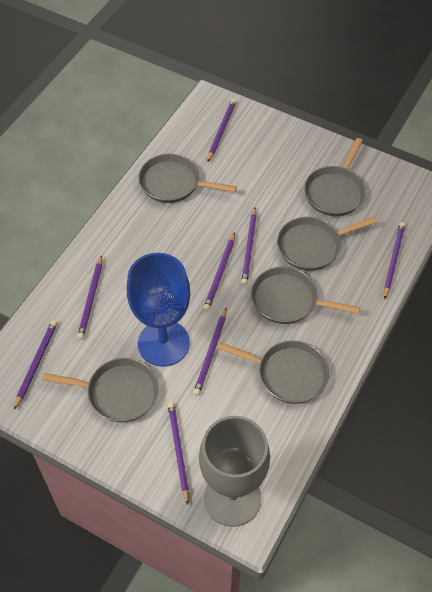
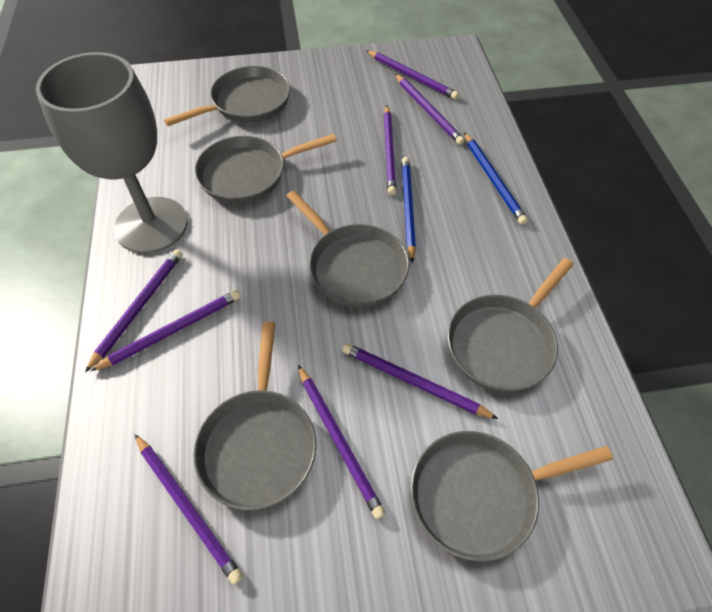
blue goblet: 1 -> 0
blue pencil: 0 -> 2

